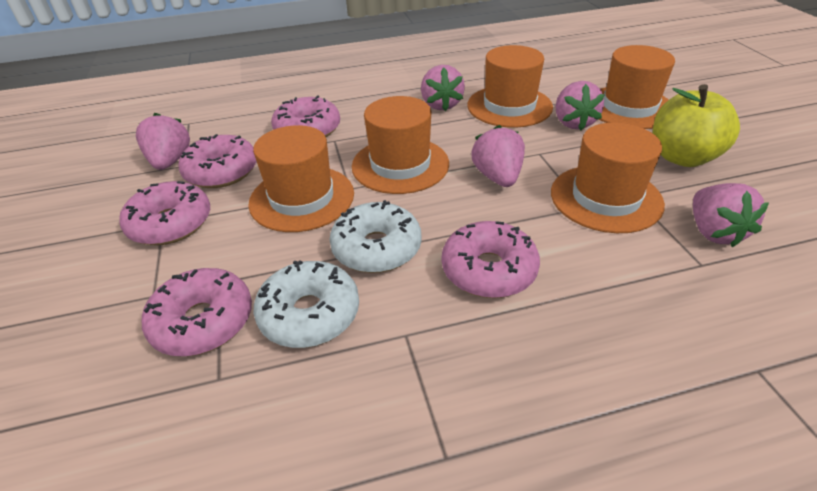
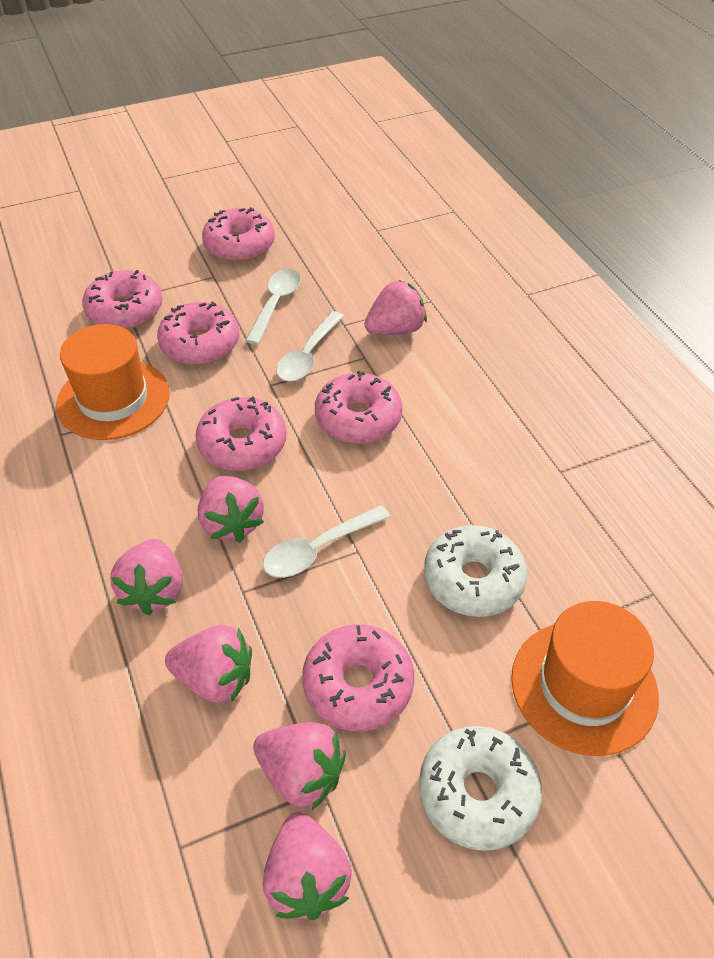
orange hat: 5 -> 2
pink donut: 5 -> 6
pink strawberry: 5 -> 6
white spoon: 0 -> 3
yellow apple: 1 -> 0

